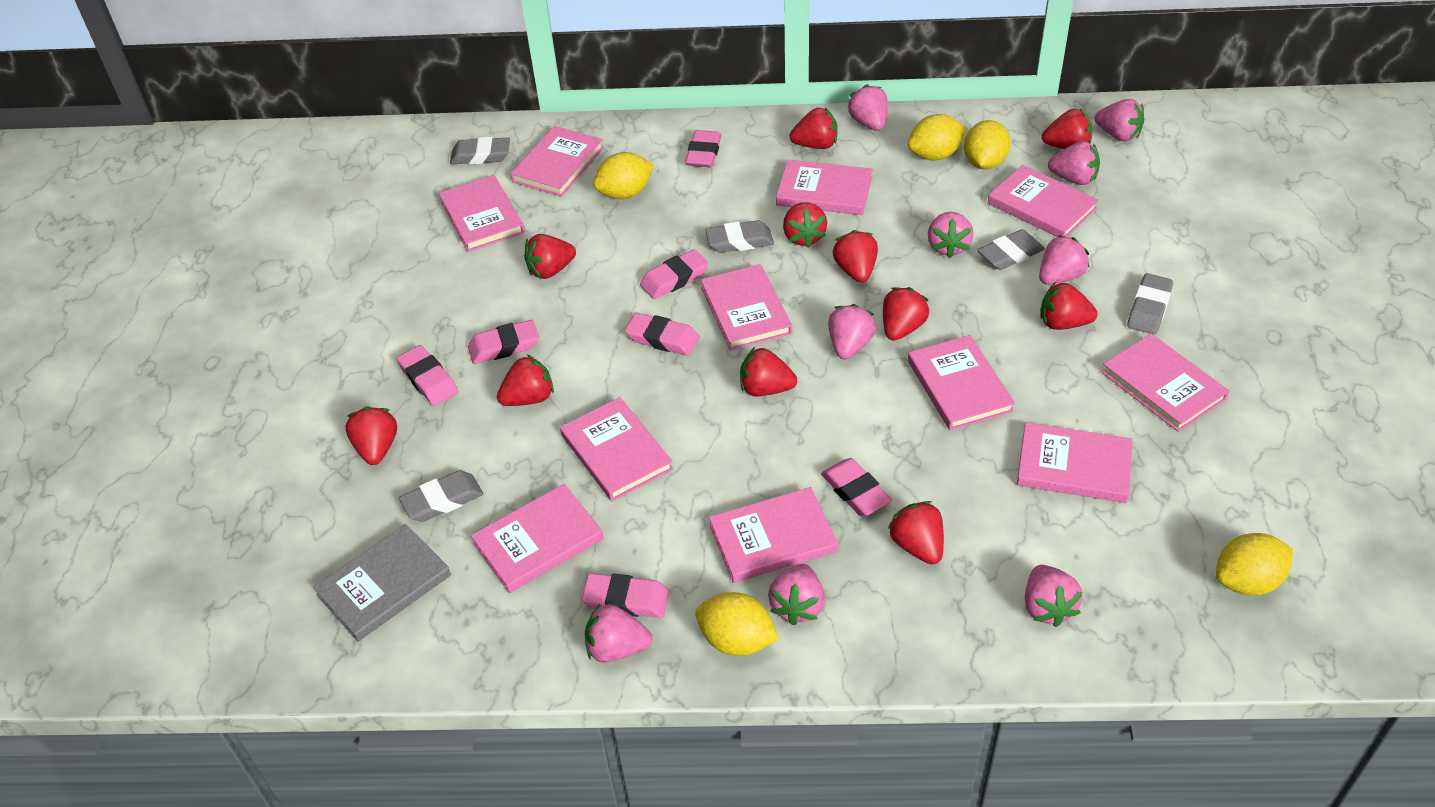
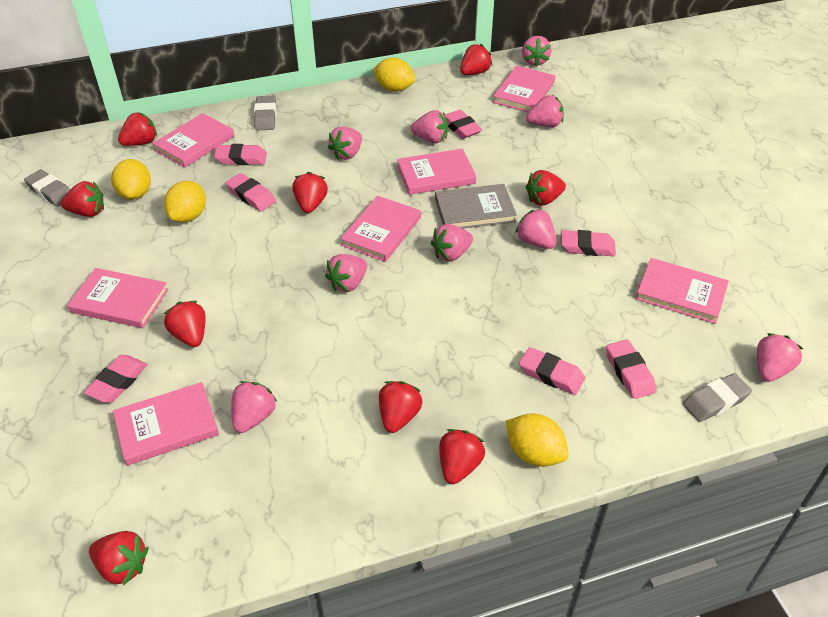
grey eraser: 5 -> 3
pink book: 11 -> 7
red strawberry: 11 -> 9
yellow lemon: 5 -> 4

